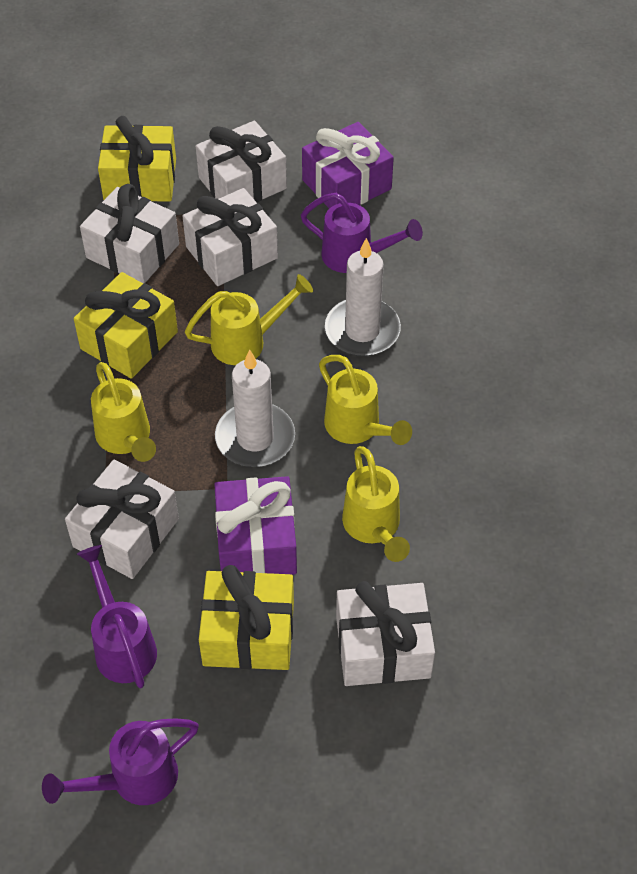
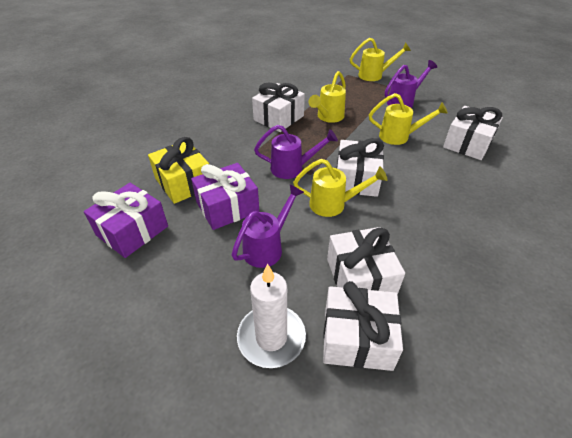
white candle: 2 -> 1
yellow gift: 3 -> 1

